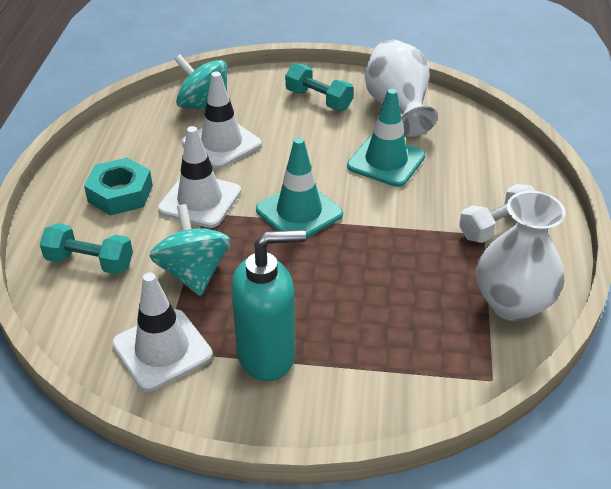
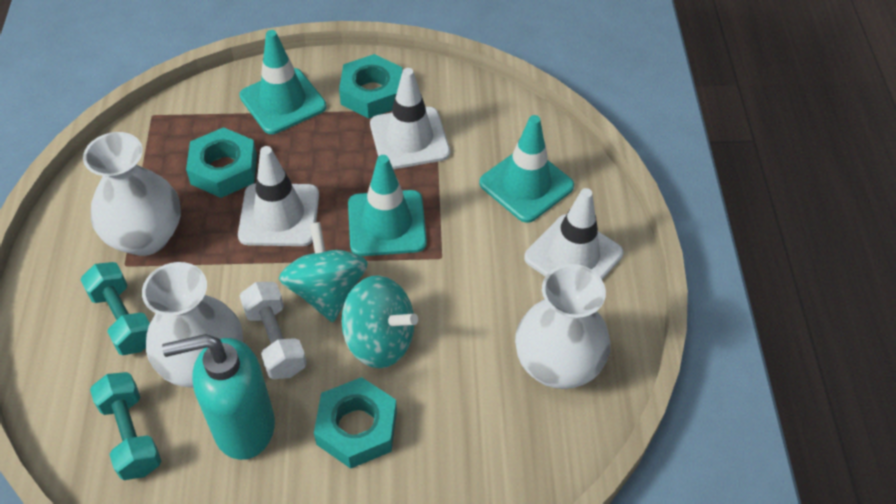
turquoise nut: 1 -> 3
turquoise traffic cone: 2 -> 3
white vase: 2 -> 3

